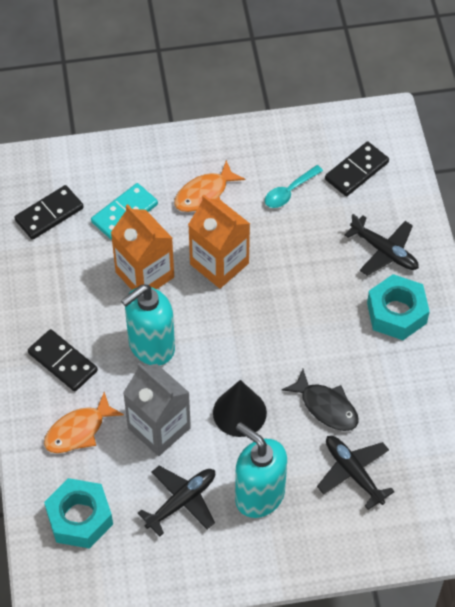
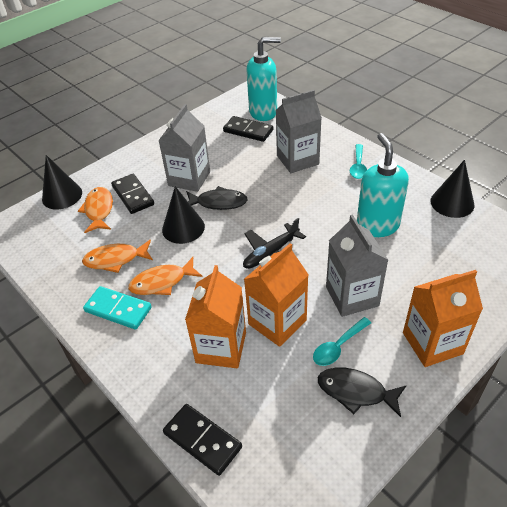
black cone: 1 -> 3
black fish: 1 -> 2
black plane: 3 -> 1
grey carton: 1 -> 3
orange carton: 2 -> 3
orange fish: 2 -> 3
turquoise nut: 2 -> 0
turquoise spoon: 1 -> 2

